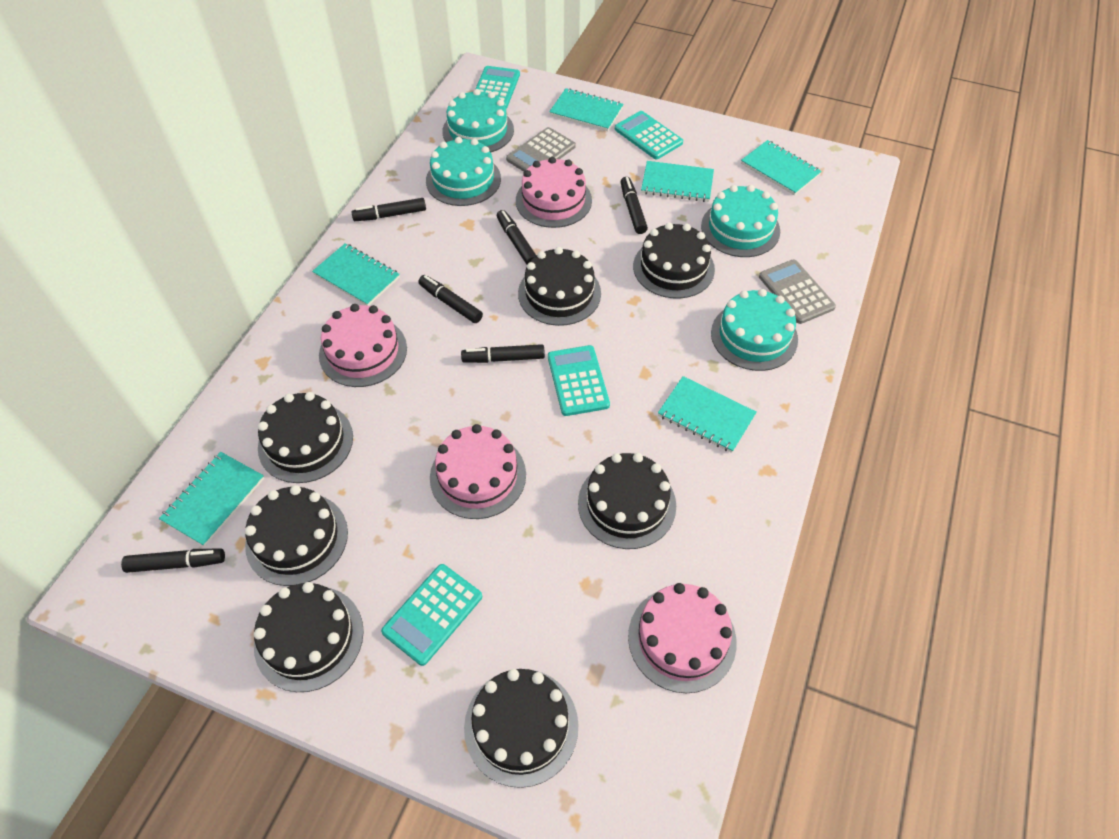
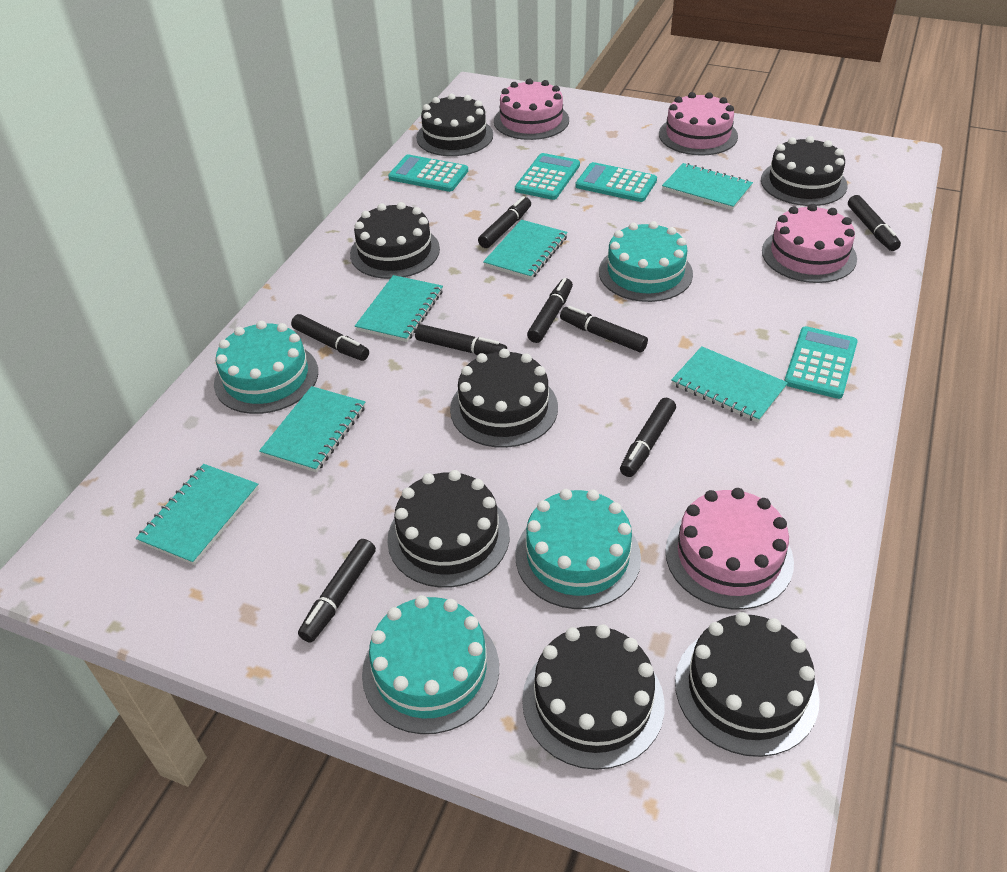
black marker: 6 -> 8
grey calculator: 2 -> 0

